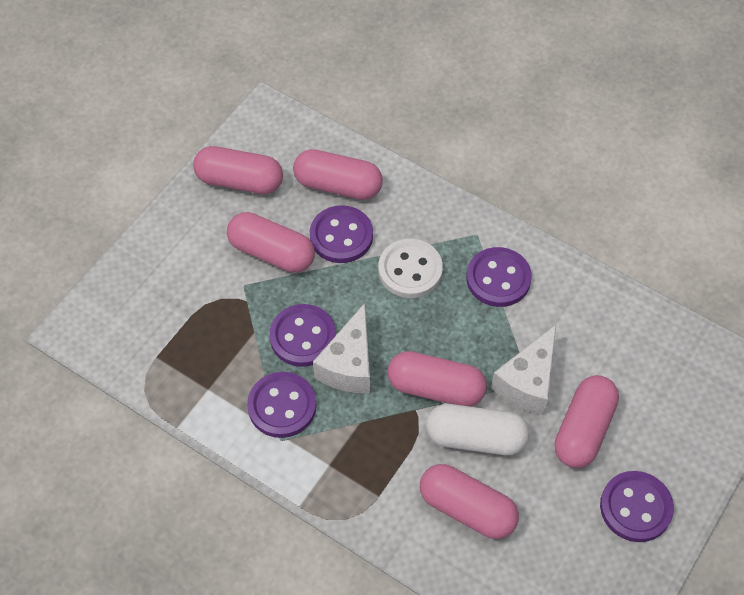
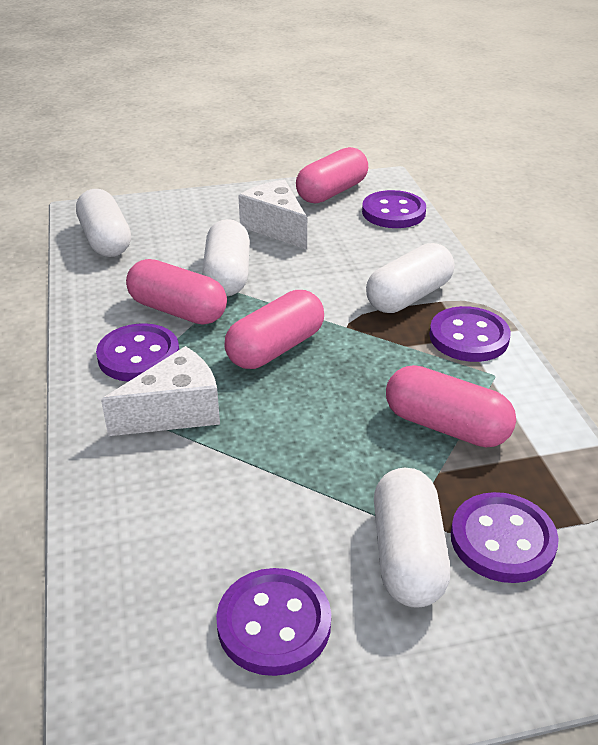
pink capsule: 6 -> 4
white button: 1 -> 0
white capsule: 1 -> 4

